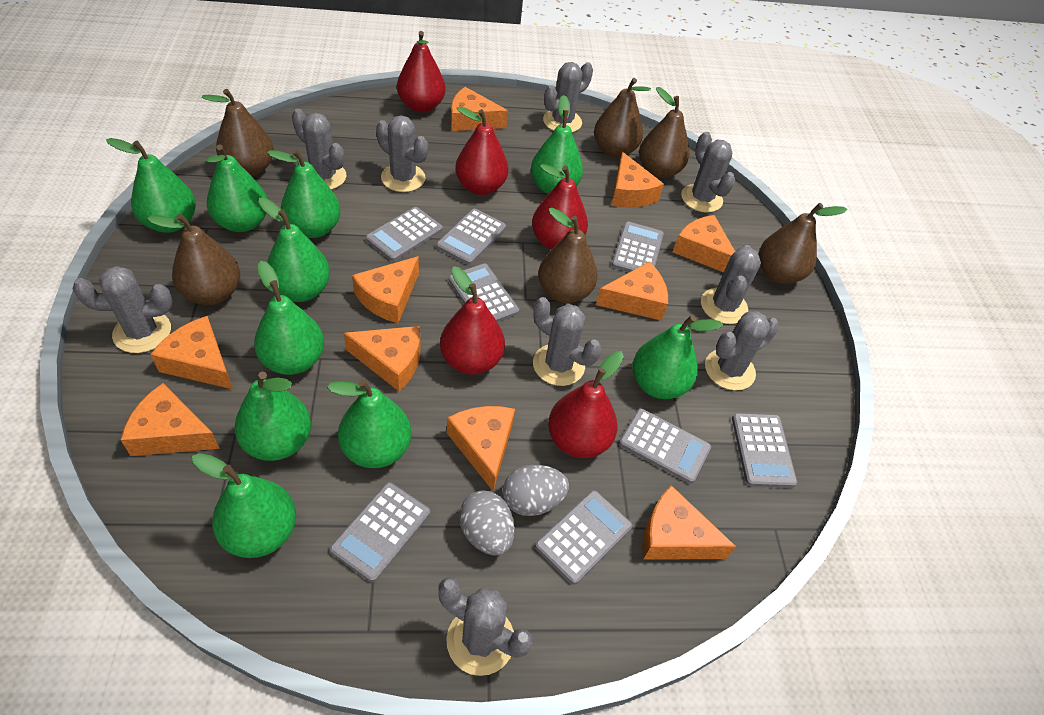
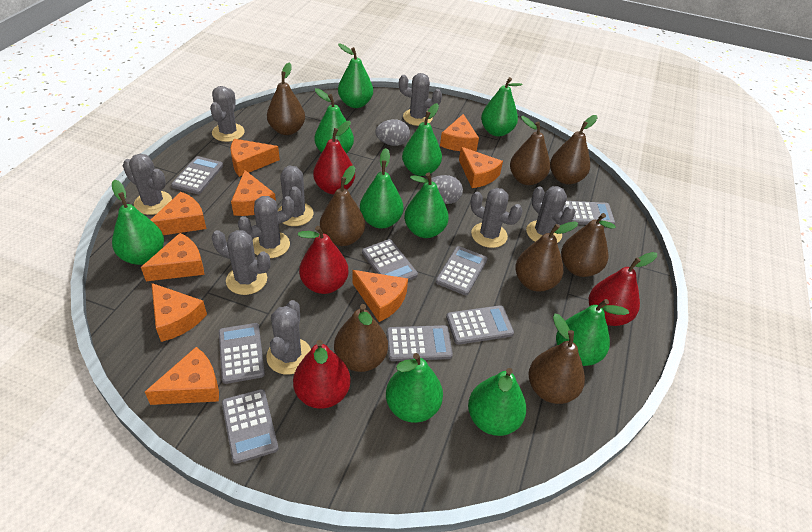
brown pear: 6 -> 8
orange cheese: 10 -> 9
red pear: 5 -> 4

